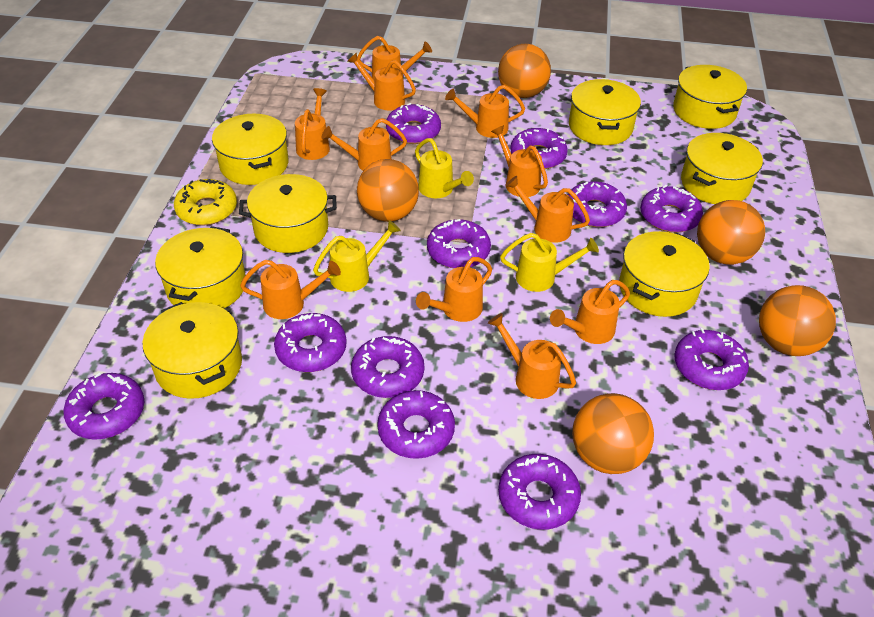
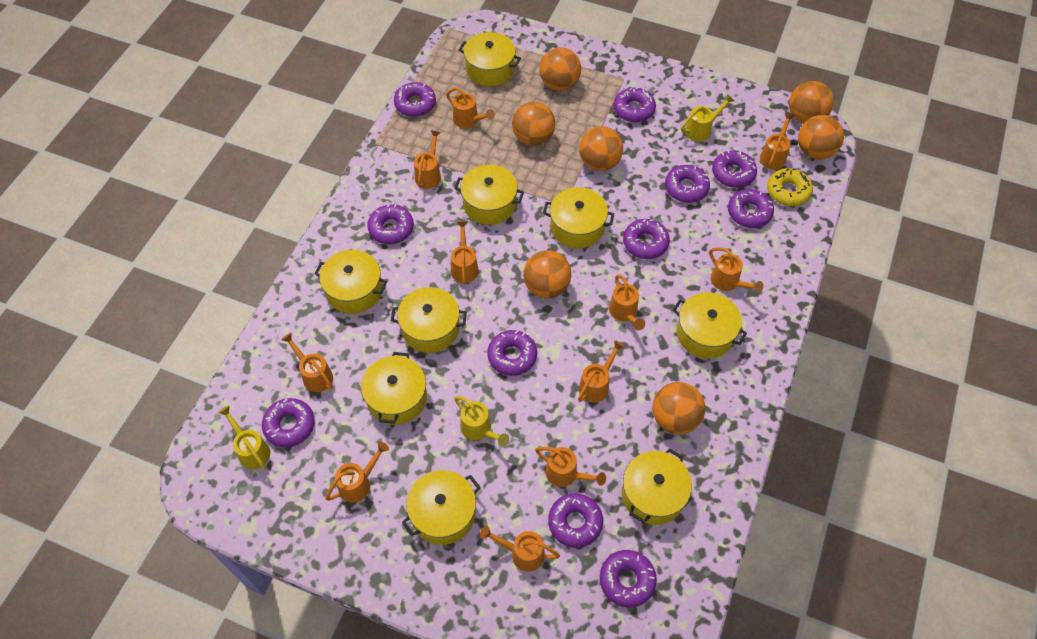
orange ball: 5 -> 7
yellow pot: 8 -> 9

